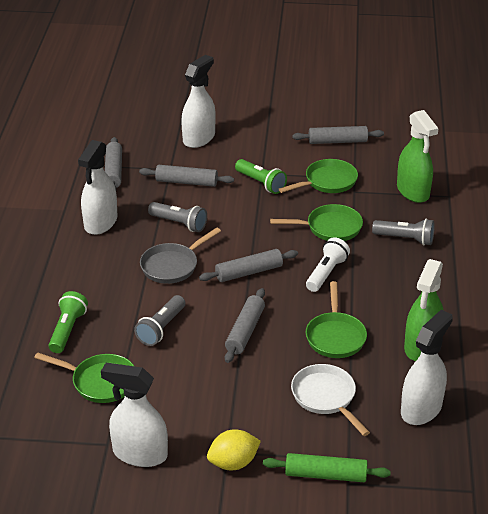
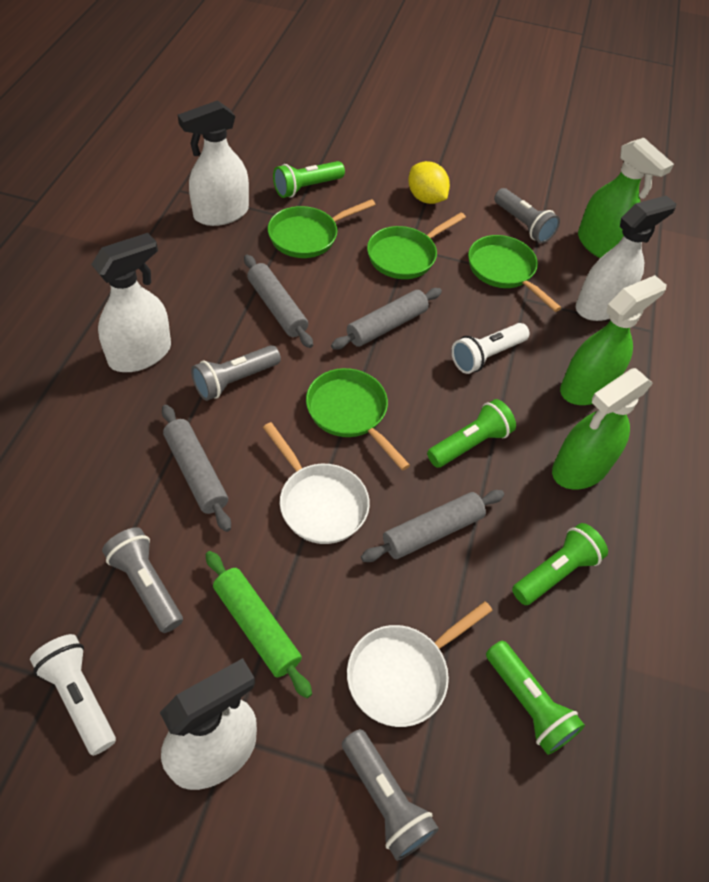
green flashlight: 2 -> 4
green spray bottle: 2 -> 3
grey flashlight: 3 -> 4
grey pan: 1 -> 0
grey rolling pin: 5 -> 4
white flashlight: 1 -> 2
white pan: 1 -> 2

